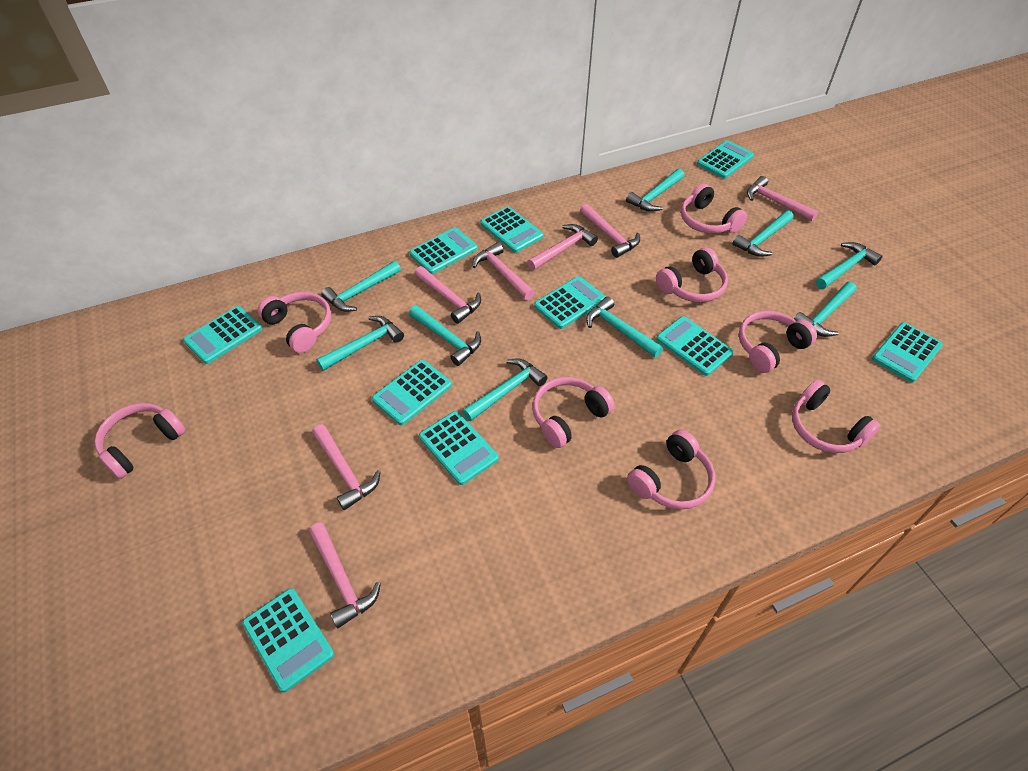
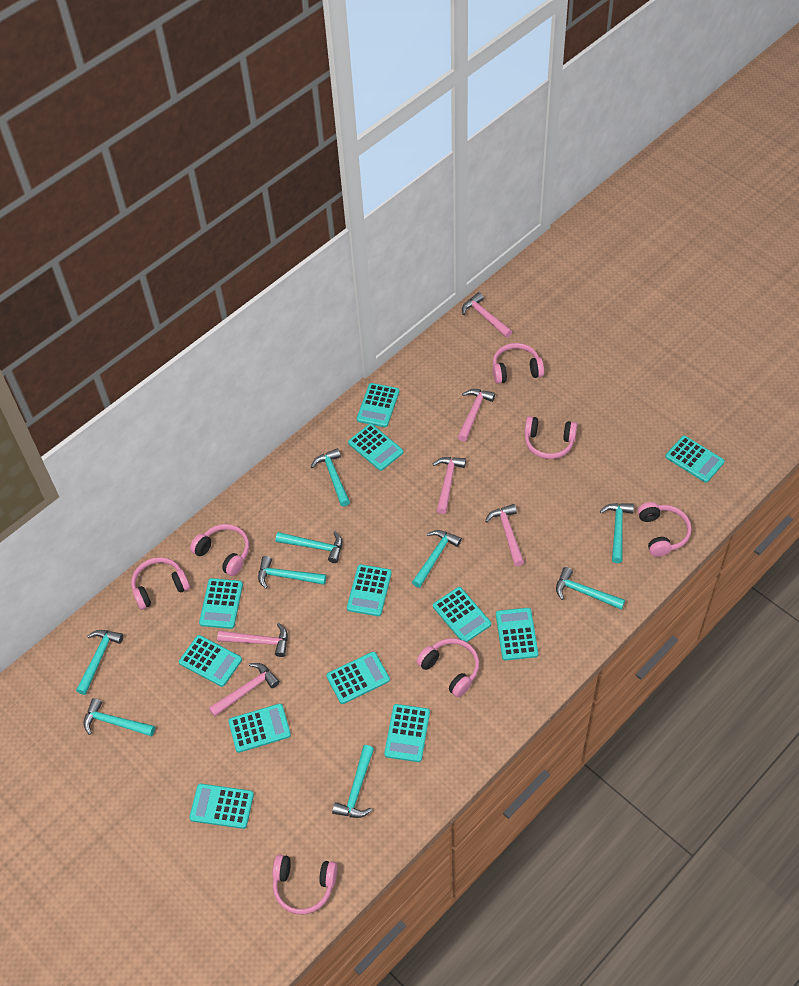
pink hammer: 7 -> 6
pink headphones: 8 -> 7
turquoise calculator: 10 -> 12

